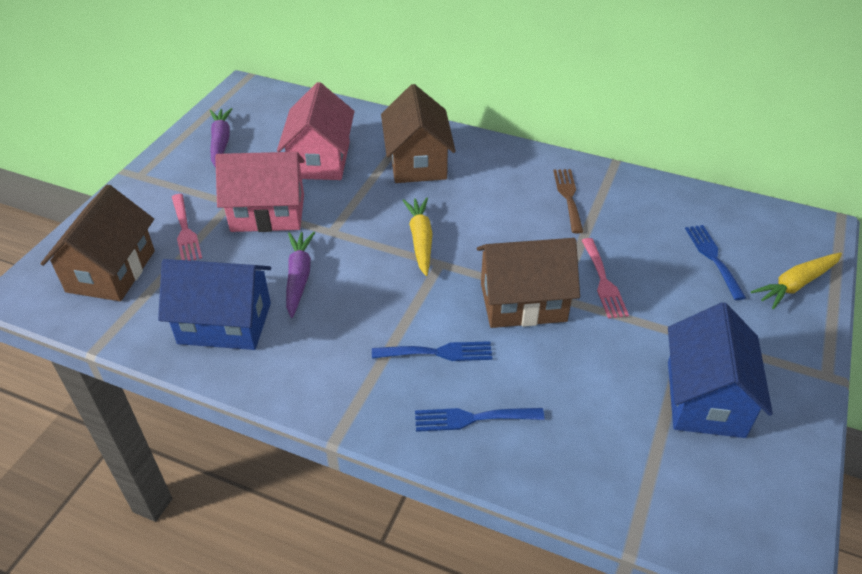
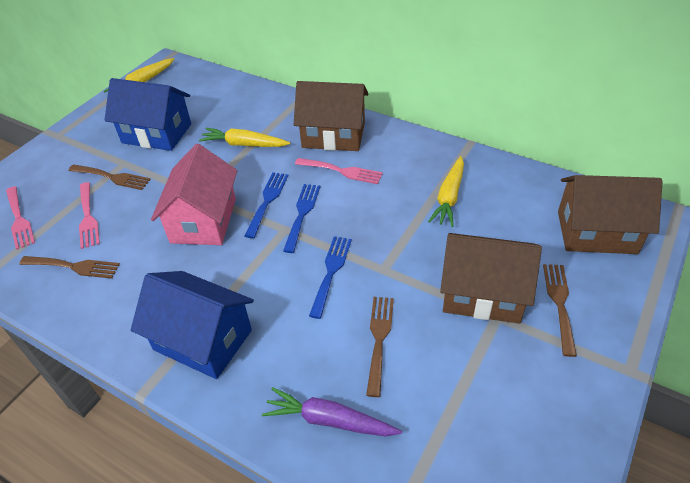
brown fork: 1 -> 4
pink fork: 2 -> 3
pink house: 2 -> 1
purple carrot: 2 -> 1
yellow carrot: 2 -> 3

